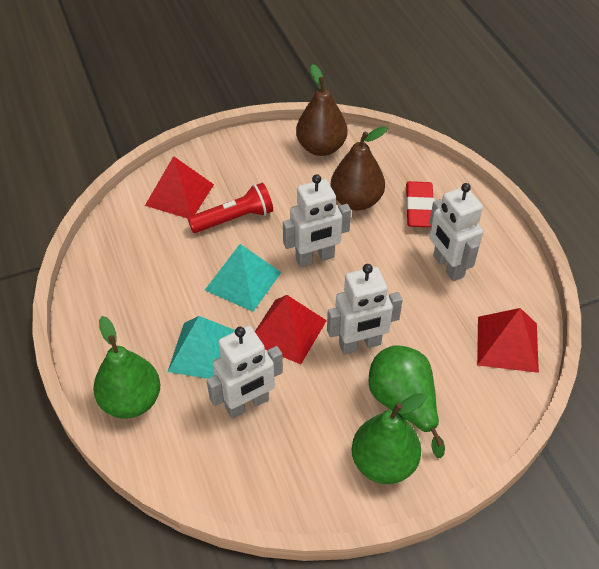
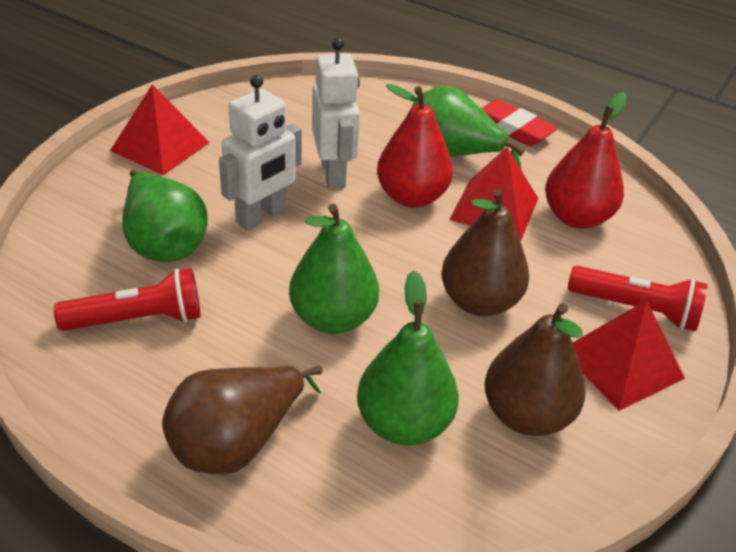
brown pear: 2 -> 3
green pear: 3 -> 4
red flashlight: 1 -> 2
red pear: 0 -> 2
turquoise pyramid: 2 -> 0
white robot: 4 -> 2

